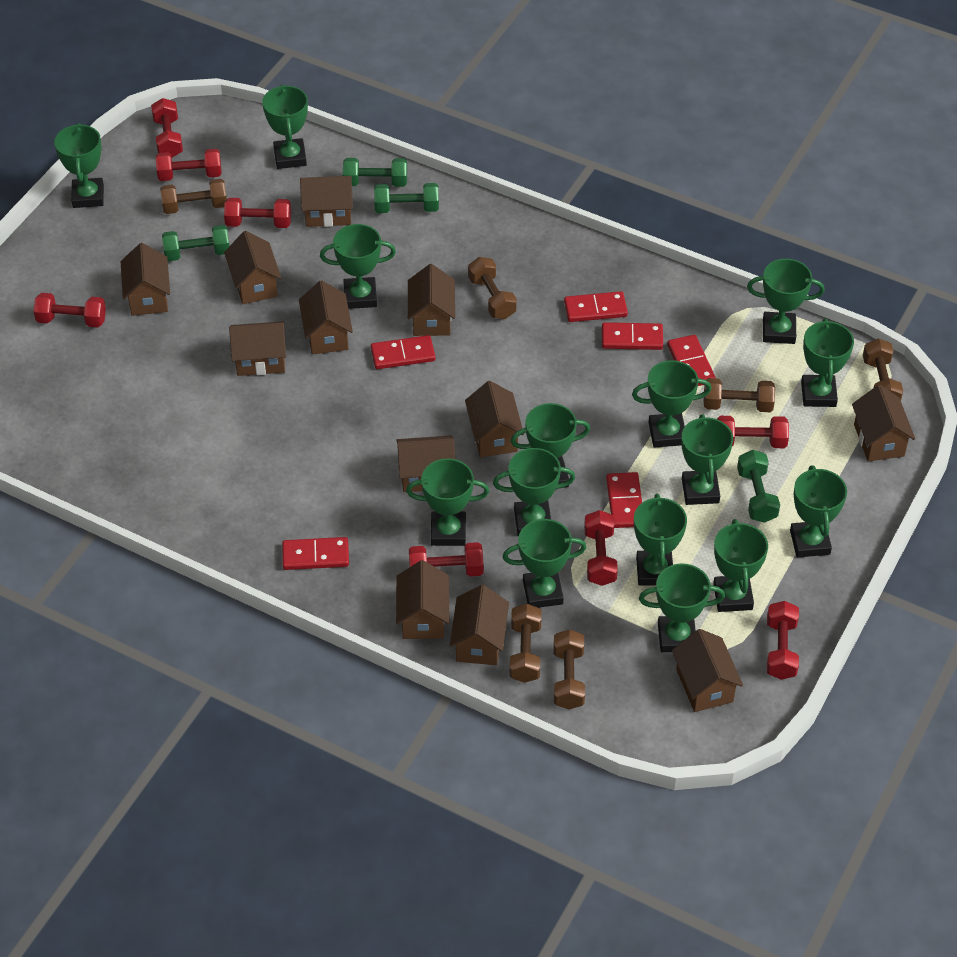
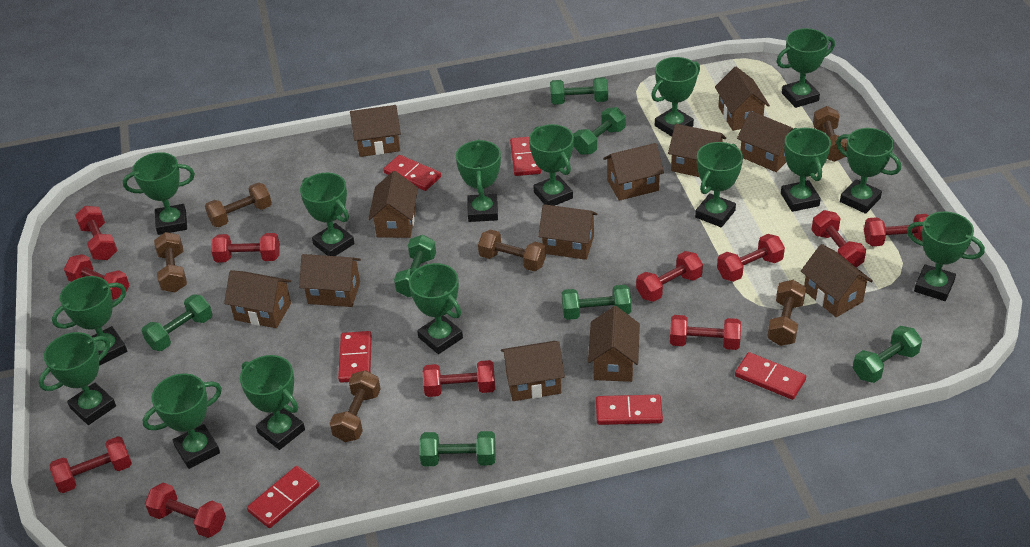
green dumbbell: 4 -> 7
red dumbbell: 8 -> 11

